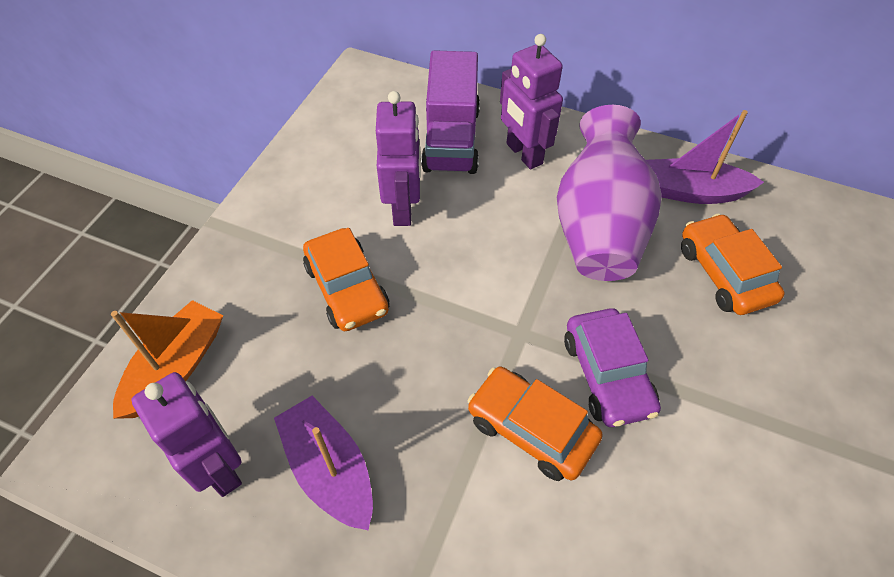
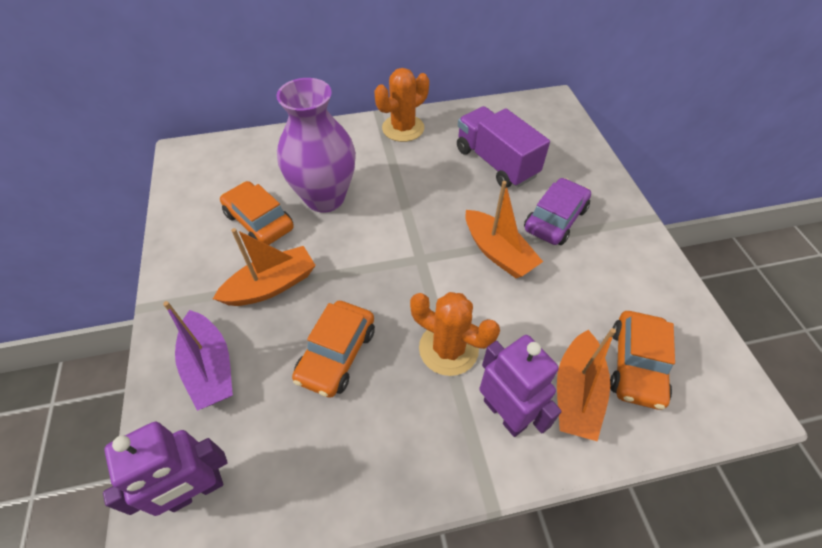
orange boat: 1 -> 3
orange cactus: 0 -> 2
purple boat: 2 -> 1
purple robot: 3 -> 2

